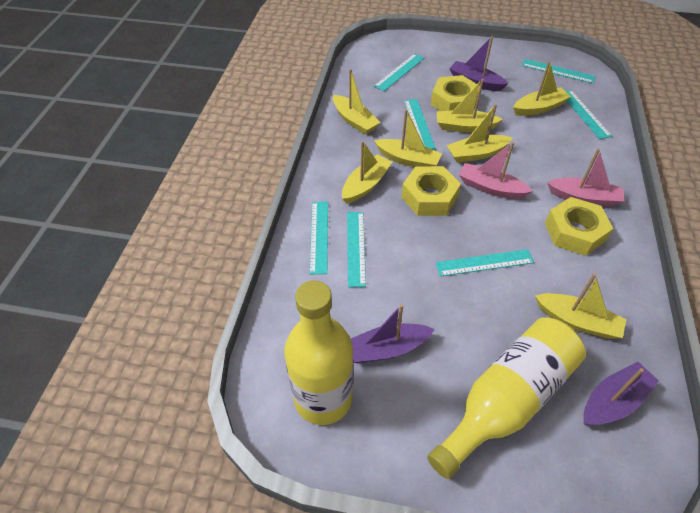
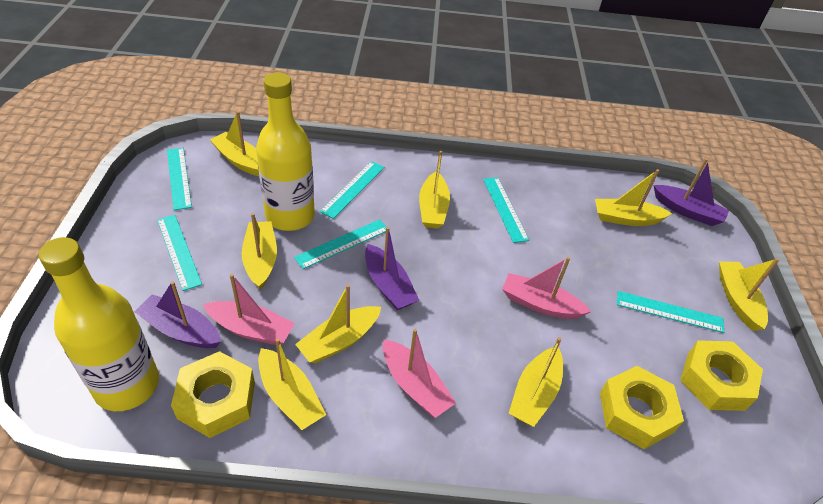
pink boat: 2 -> 3
turquoise ruler: 7 -> 6
yellow boat: 7 -> 8

